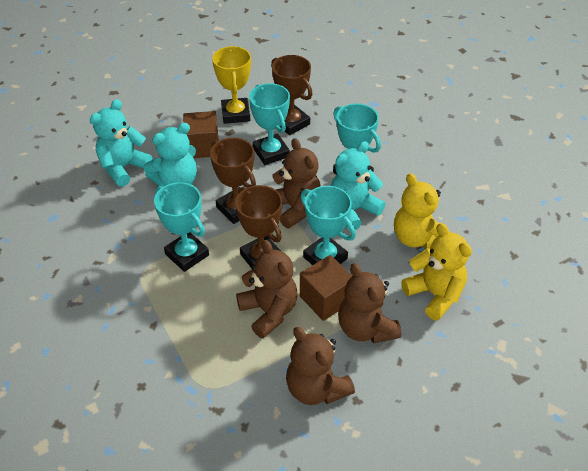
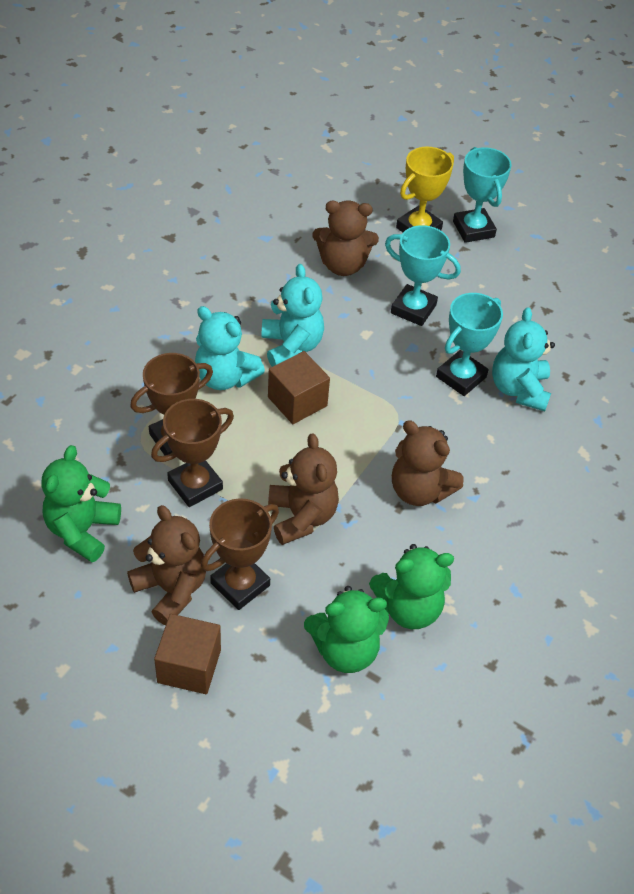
green teddy bear: 0 -> 3
turquoise trophy: 4 -> 3
yellow teddy bear: 2 -> 0

